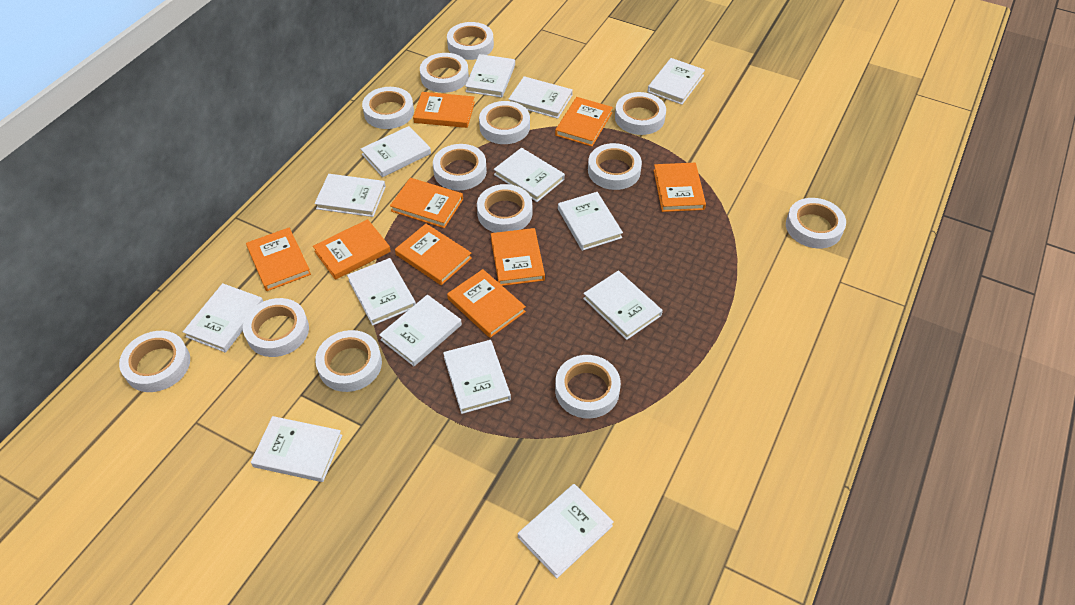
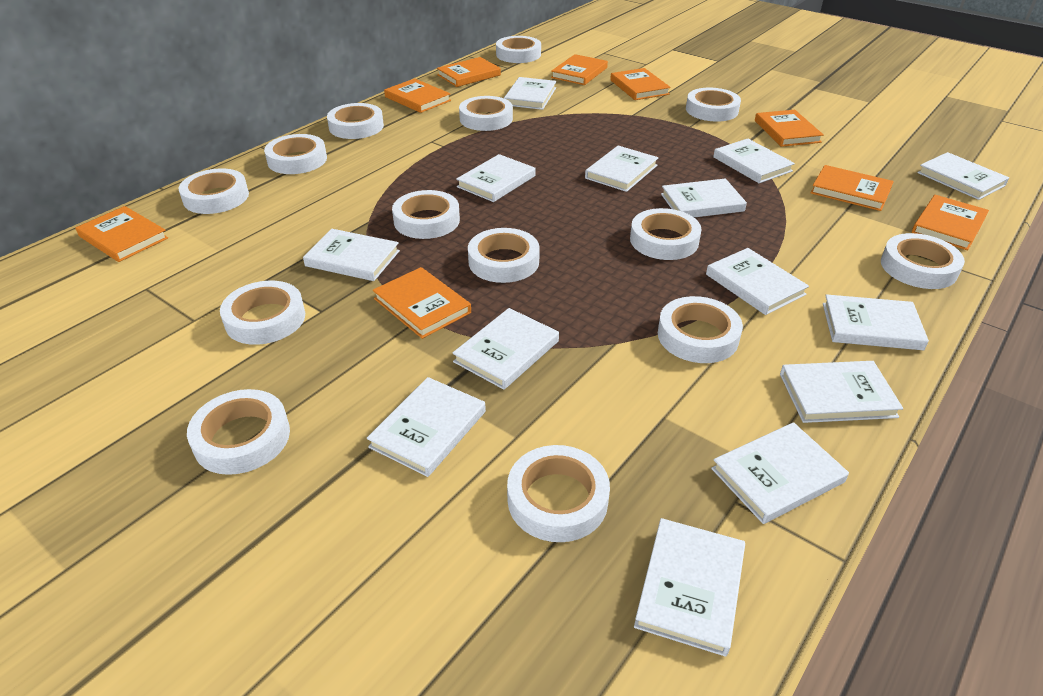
white tape: 13 -> 14

